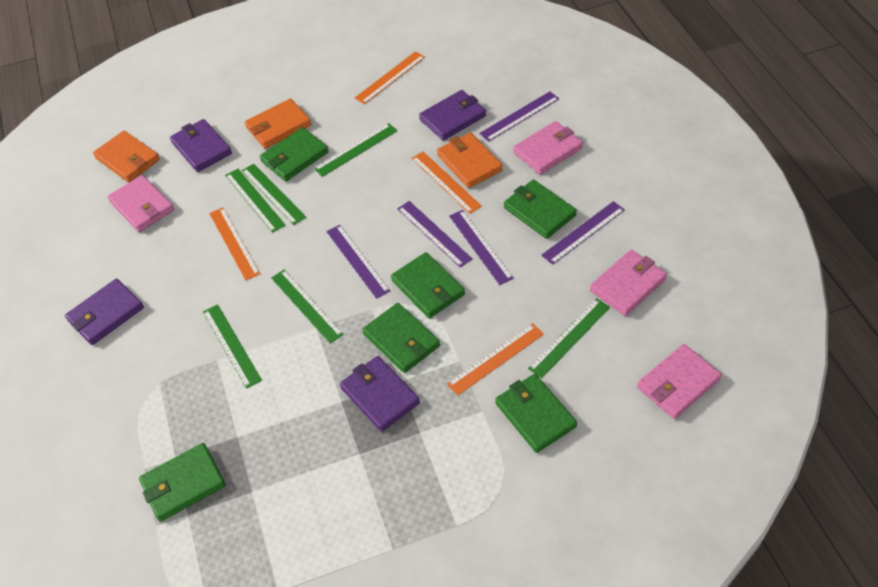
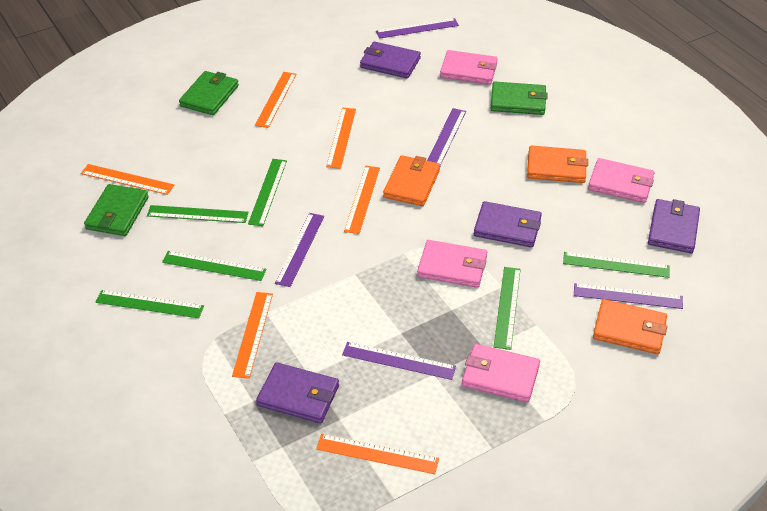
green wallet: 6 -> 3
orange ruler: 4 -> 6

